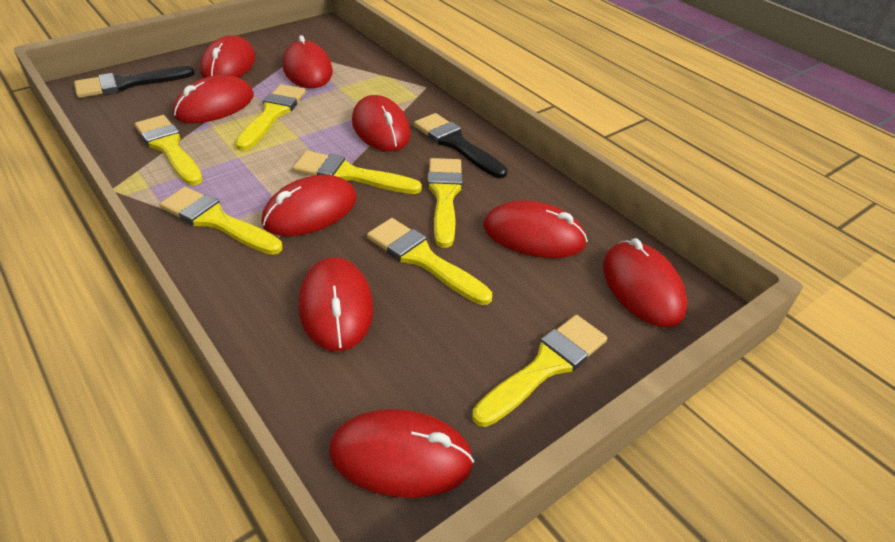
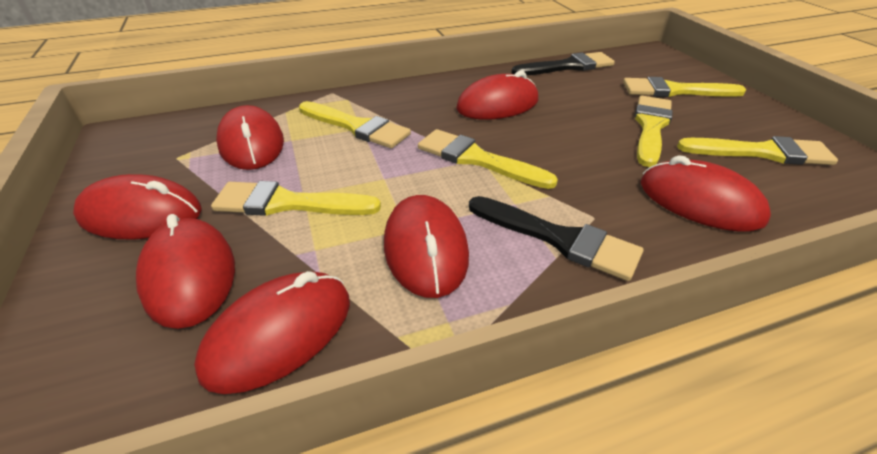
red mouse: 9 -> 7
yellow brush: 7 -> 6

